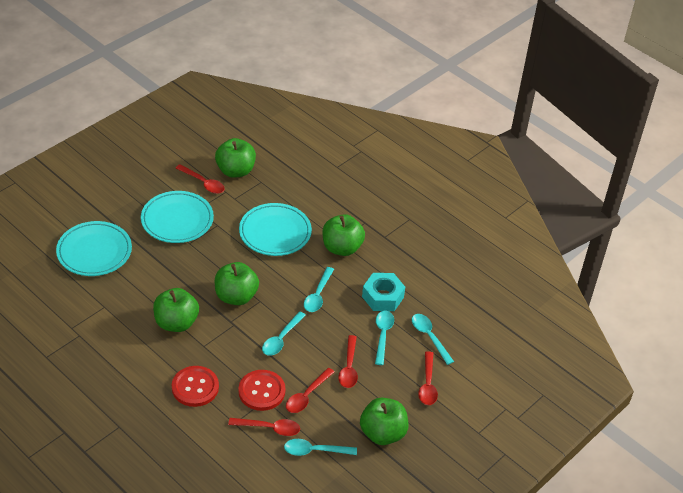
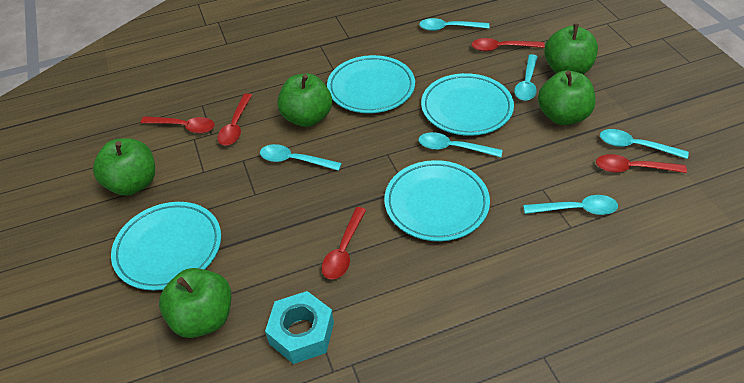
red button: 2 -> 0
turquoise plate: 3 -> 4
turquoise spoon: 5 -> 6

